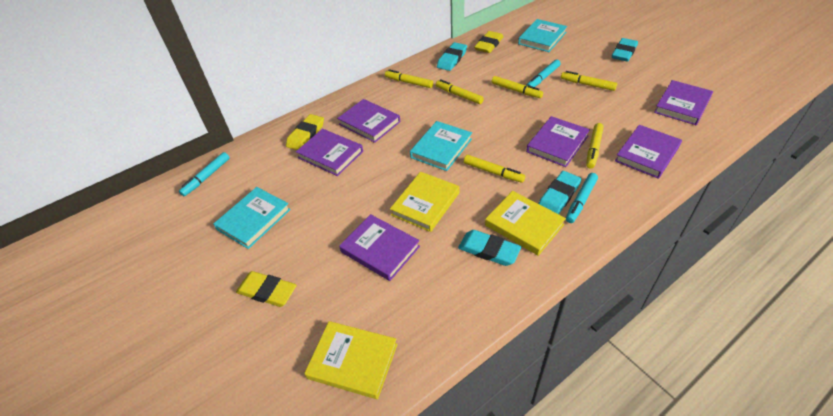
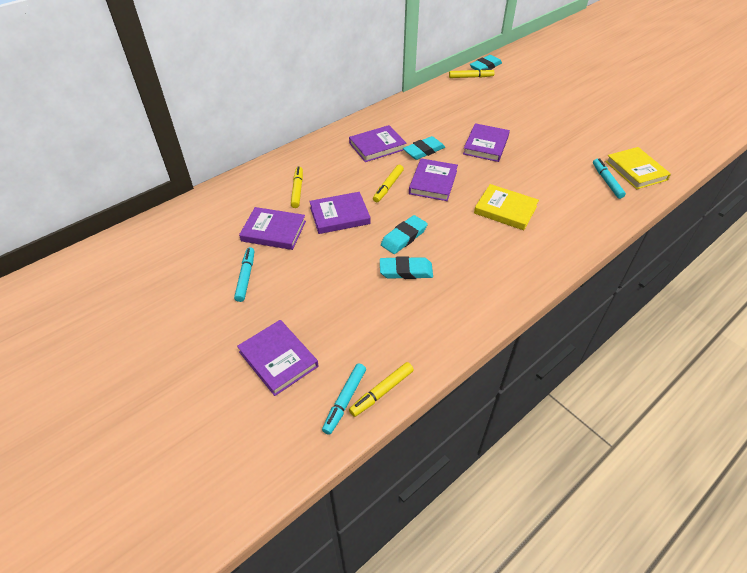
turquoise book: 3 -> 0
yellow book: 3 -> 2
yellow eraser: 3 -> 0
yellow marker: 6 -> 4

